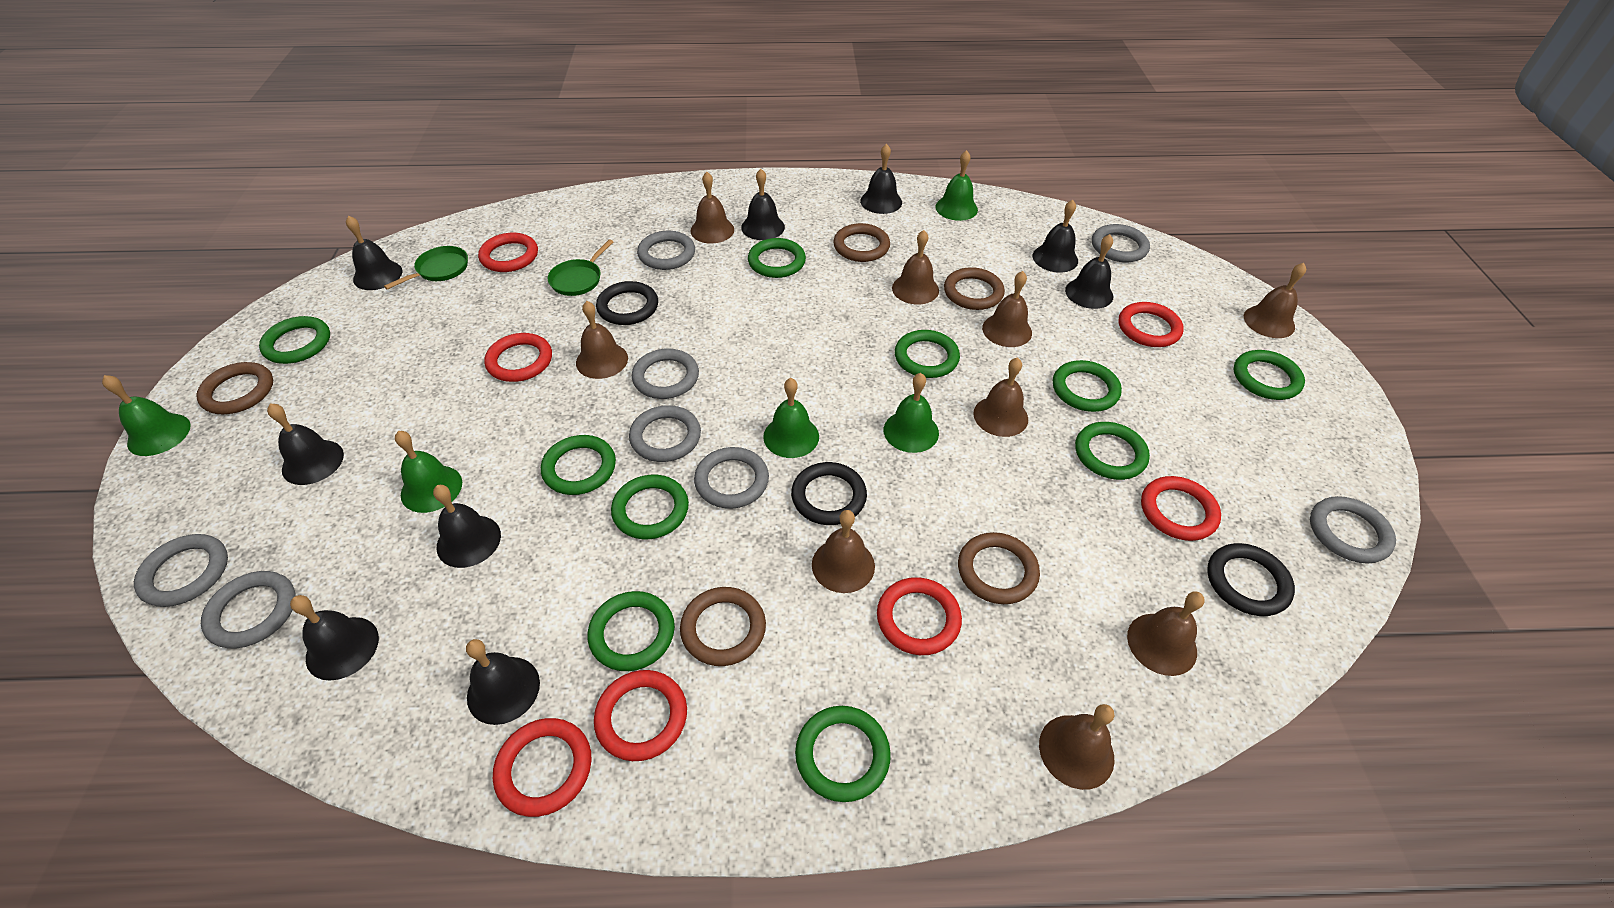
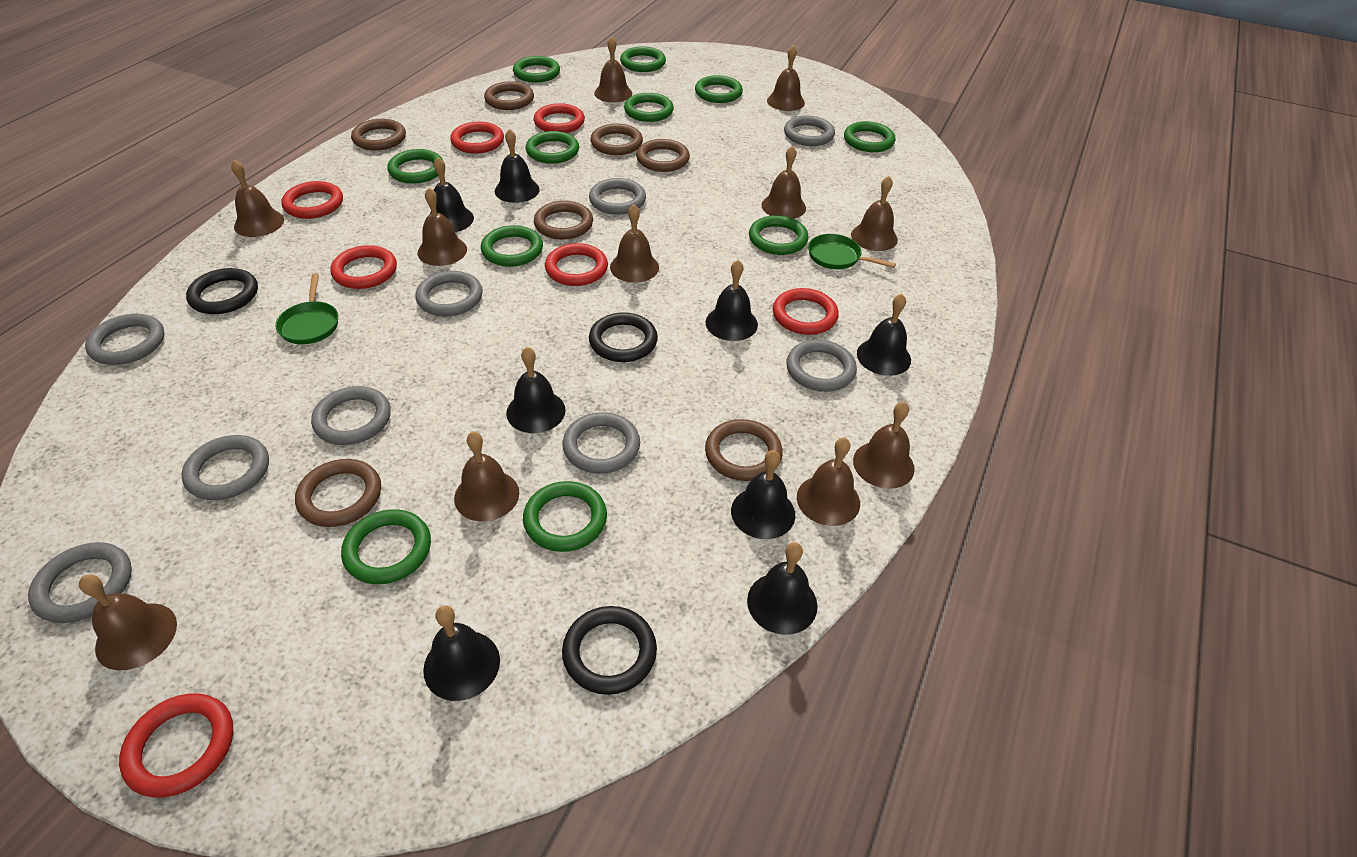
black bell: 9 -> 8
brown bell: 9 -> 11
brown ring: 5 -> 7
green bell: 5 -> 0
green ring: 10 -> 11
grey ring: 8 -> 9

